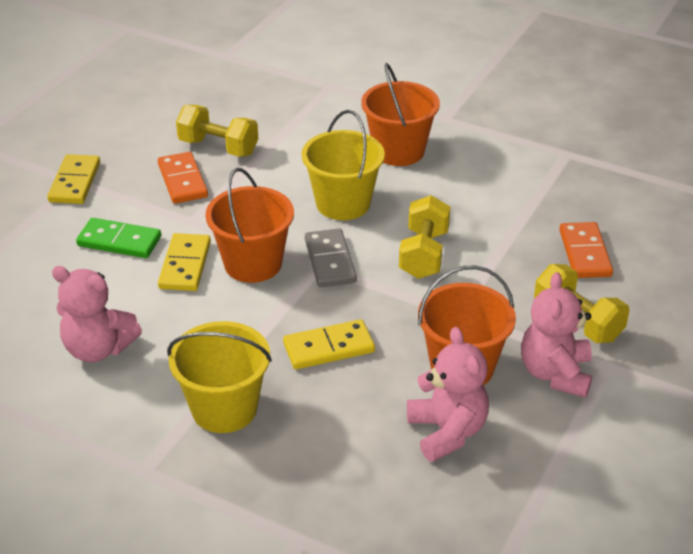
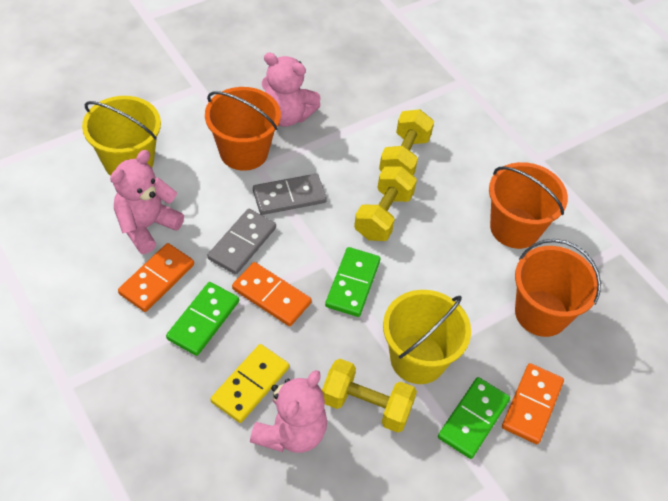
green domino: 1 -> 3
grey domino: 1 -> 2
orange domino: 2 -> 3
yellow domino: 3 -> 1

